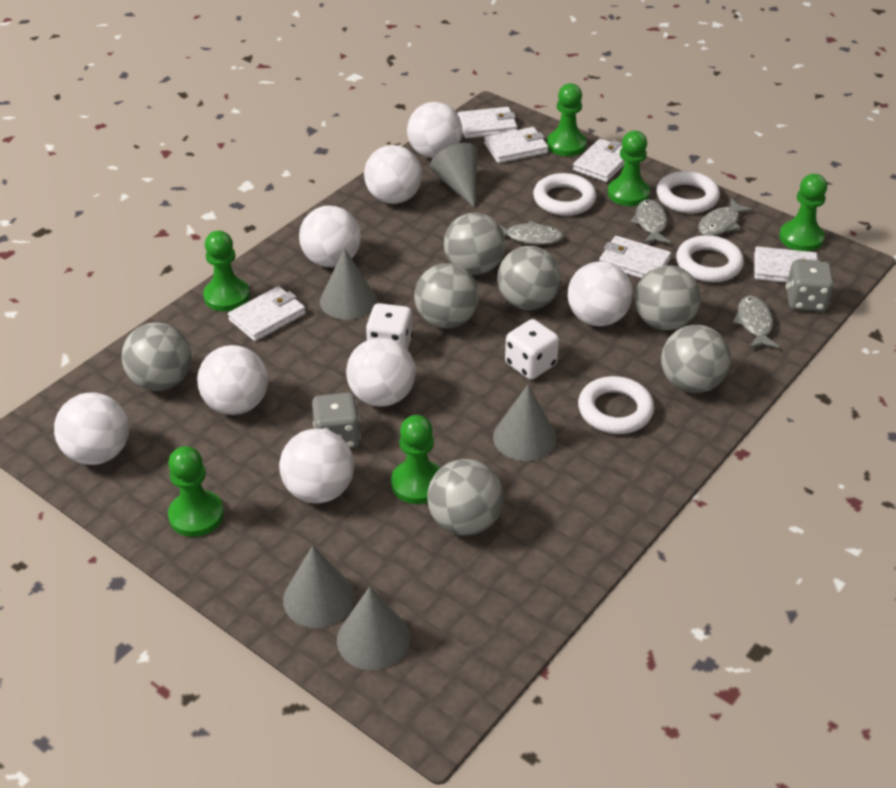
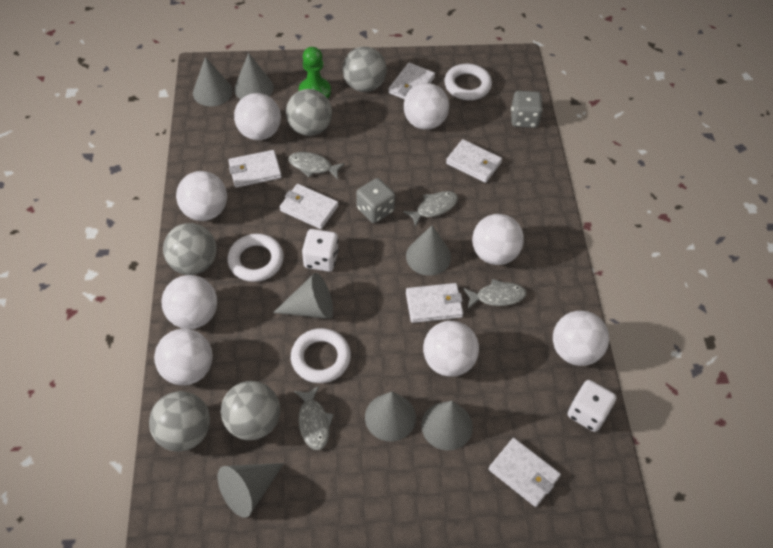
green pawn: 6 -> 1
grey ball: 7 -> 5
grey cone: 5 -> 7
white ring: 4 -> 3

